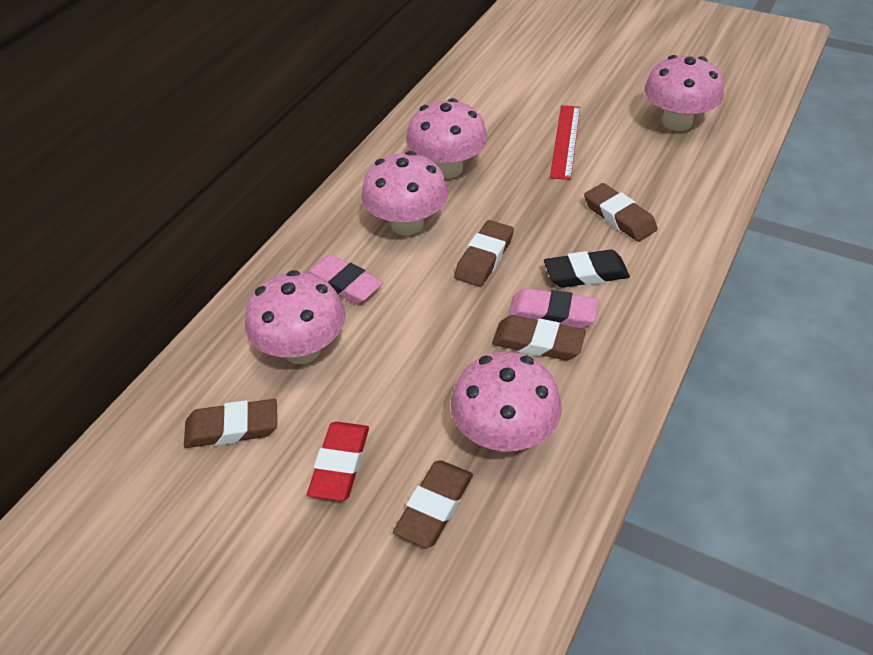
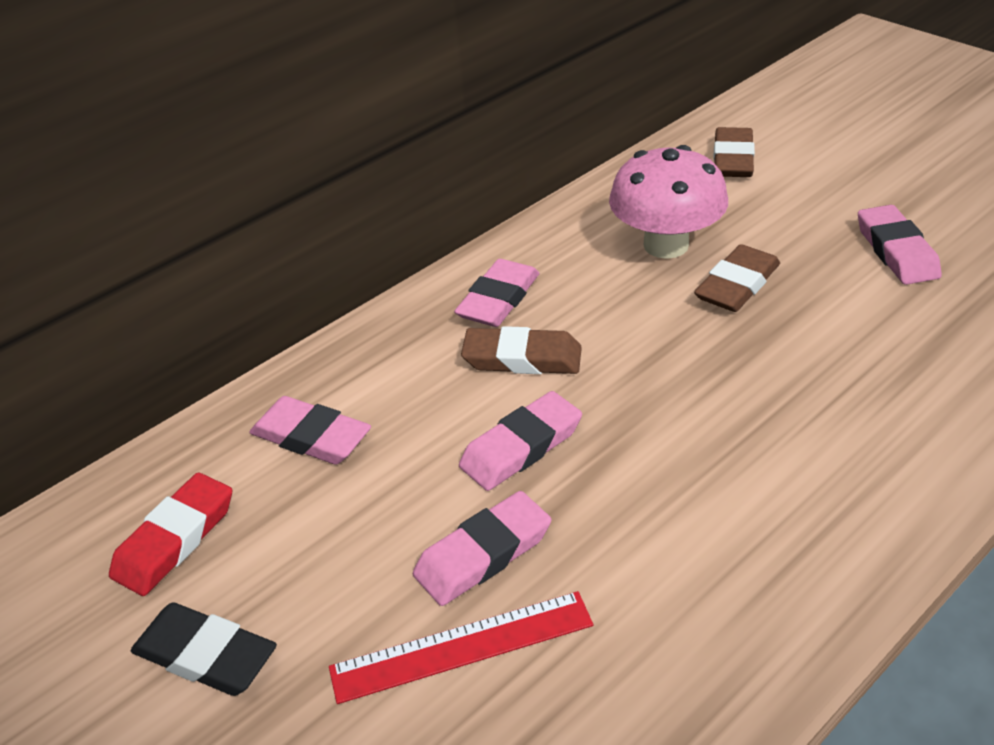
brown eraser: 5 -> 3
pink eraser: 2 -> 5
pink mushroom: 5 -> 1

